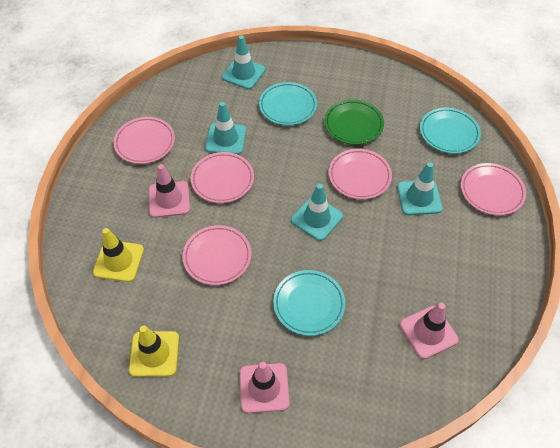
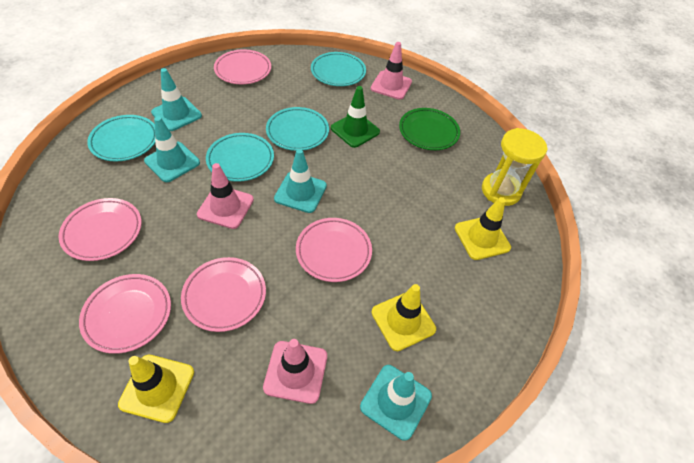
green traffic cone: 0 -> 1
turquoise plate: 3 -> 4
yellow hourglass: 0 -> 1
yellow traffic cone: 2 -> 3

